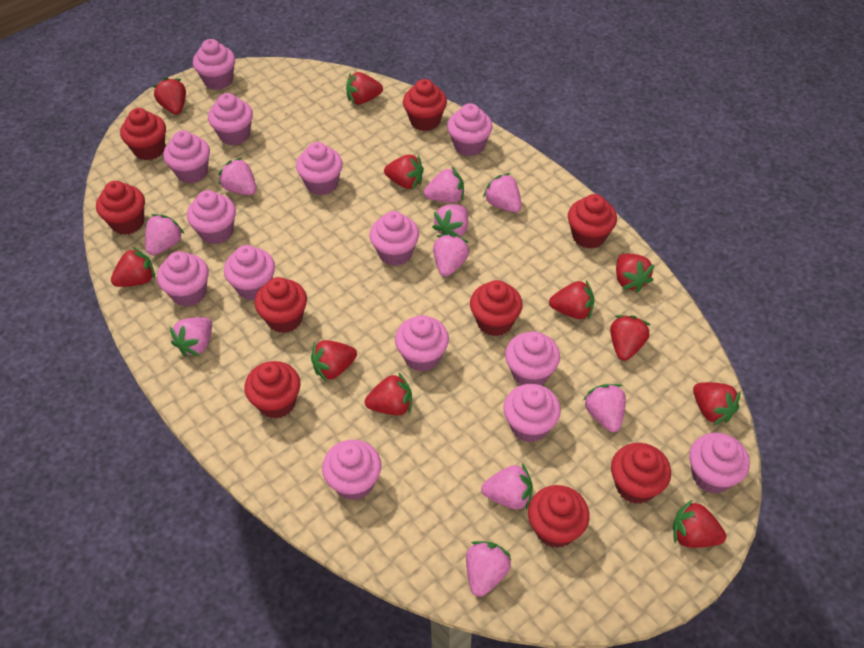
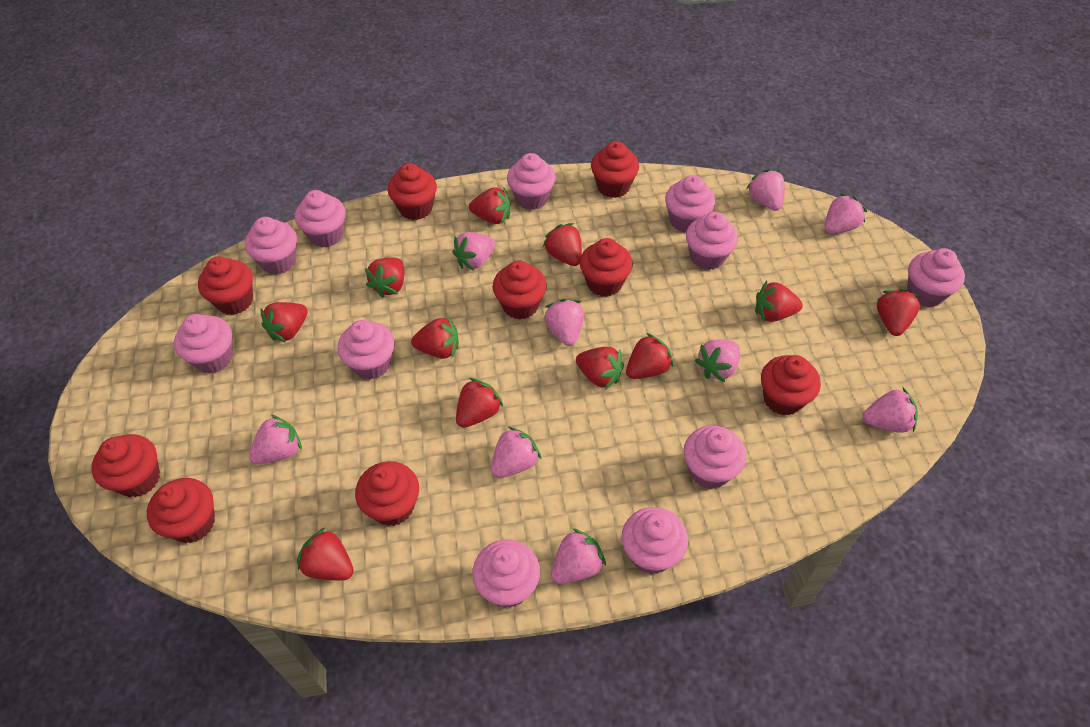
pink cupcake: 14 -> 11
pink strawberry: 10 -> 9

